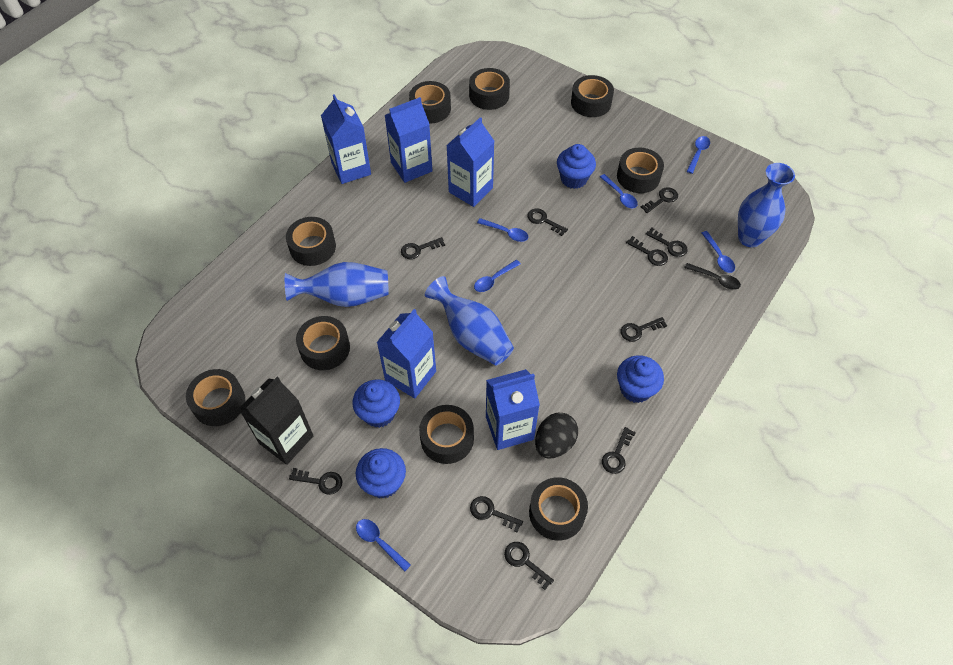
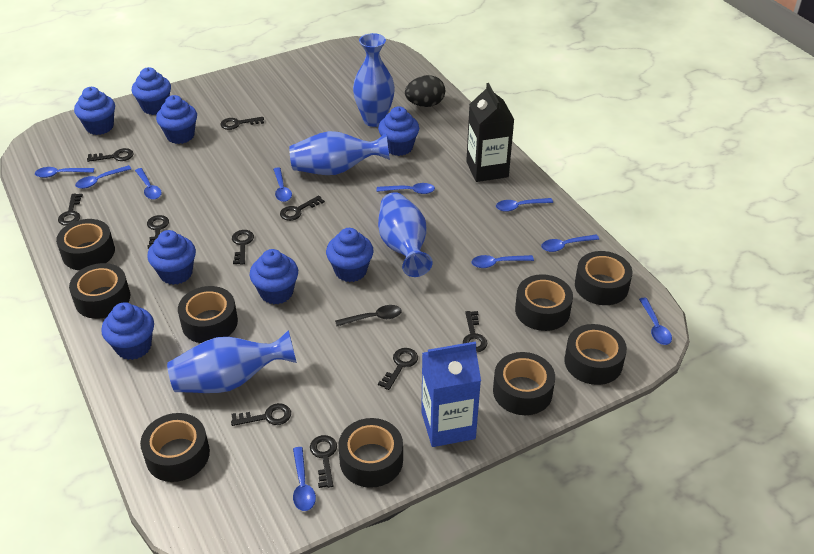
blue carton: 5 -> 1
blue cupcake: 4 -> 8
blue spoon: 6 -> 10
blue vase: 3 -> 4

